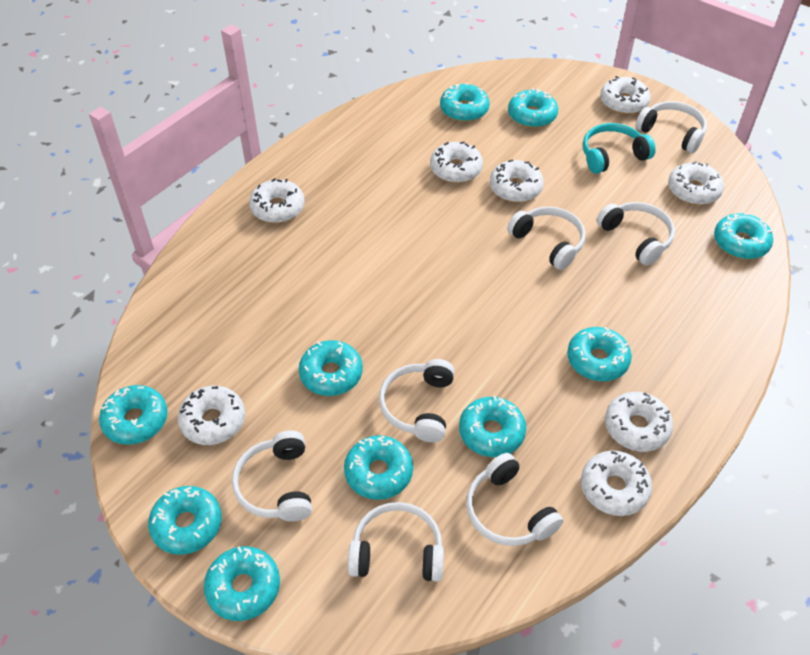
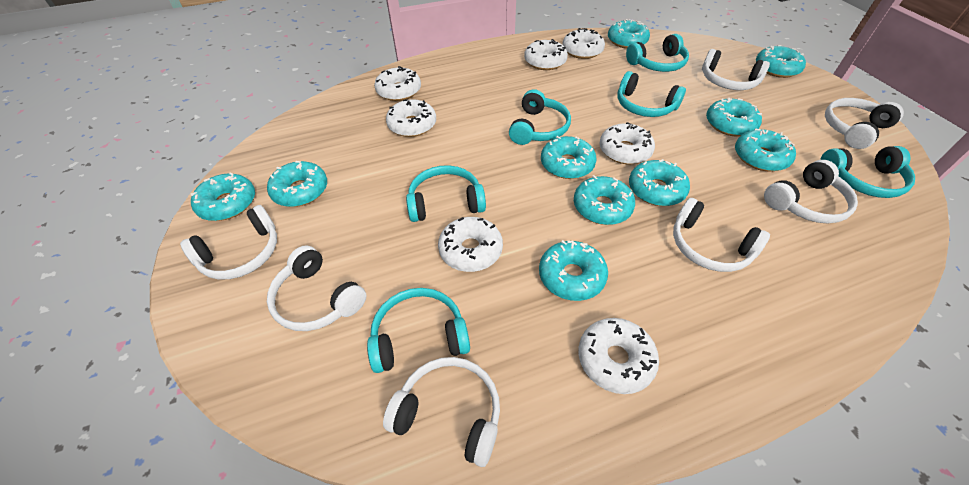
turquoise headphones: 1 -> 6
white donut: 8 -> 7

